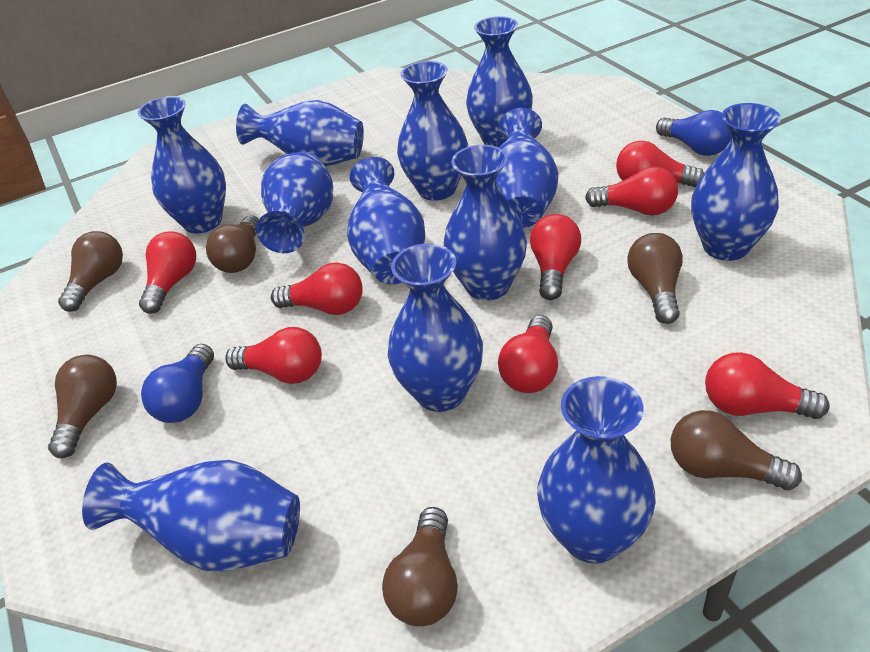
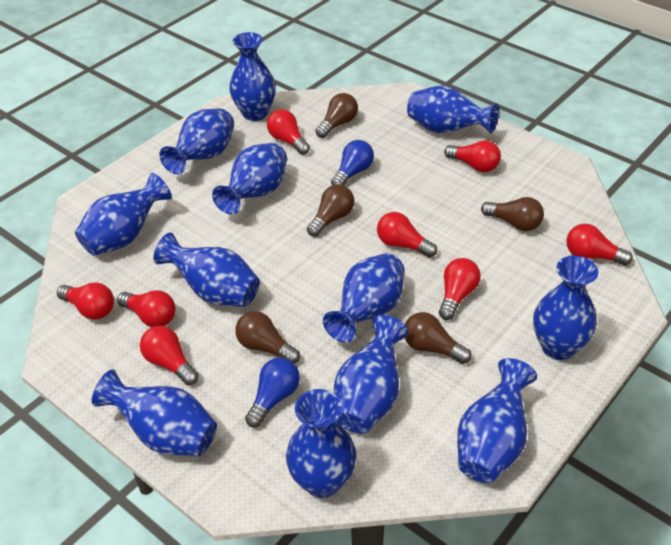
brown light bulb: 6 -> 5

